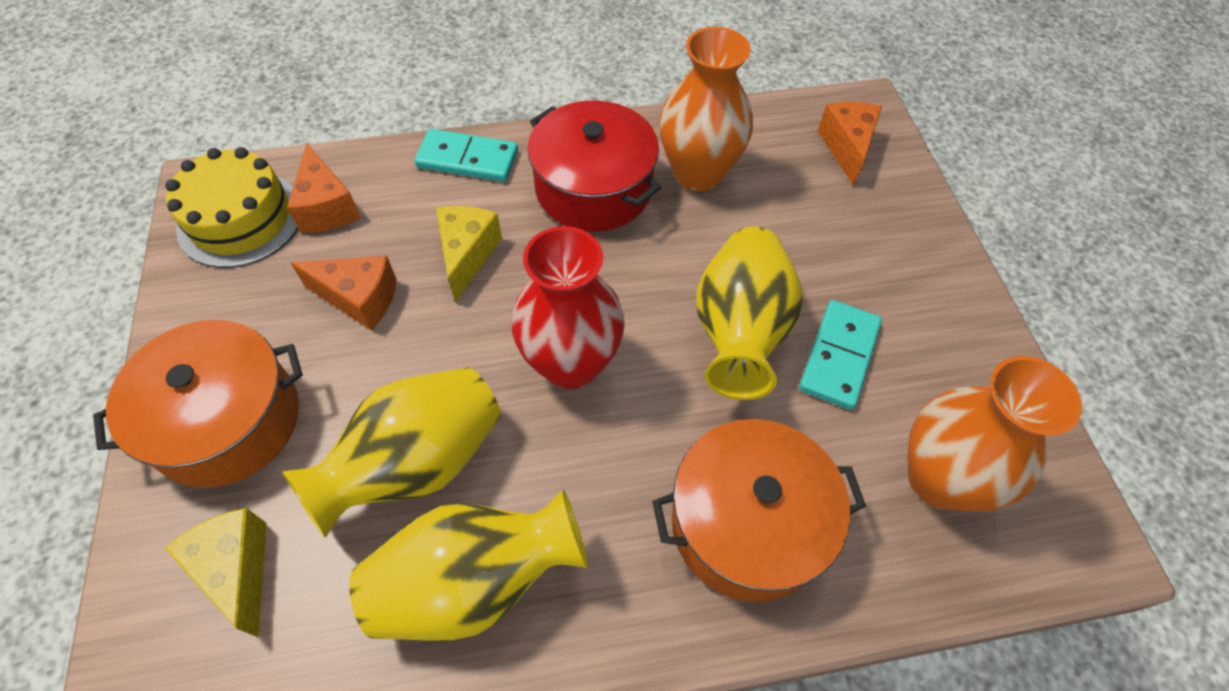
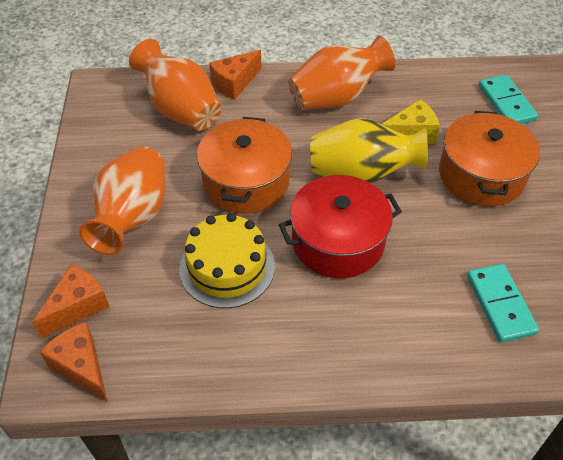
orange vase: 2 -> 3
red vase: 1 -> 0
yellow cheese: 2 -> 1
yellow vase: 3 -> 1

